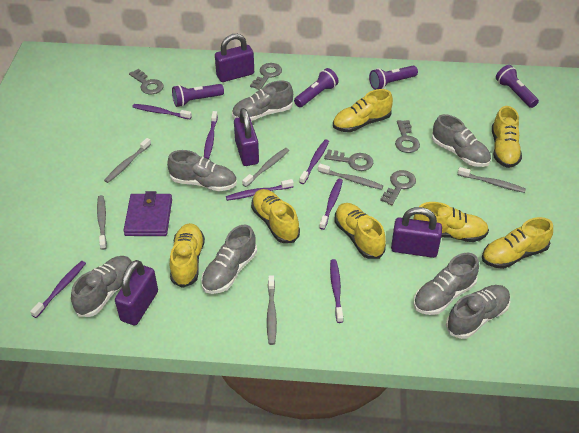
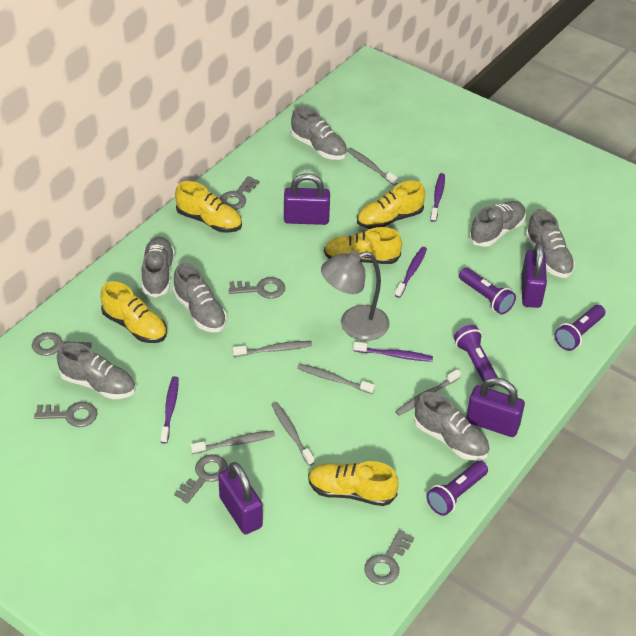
grey key: 5 -> 6
grey lamp: 0 -> 1
purple toothbrush: 7 -> 4
purple wallet: 1 -> 0
yellow shoe: 7 -> 5

